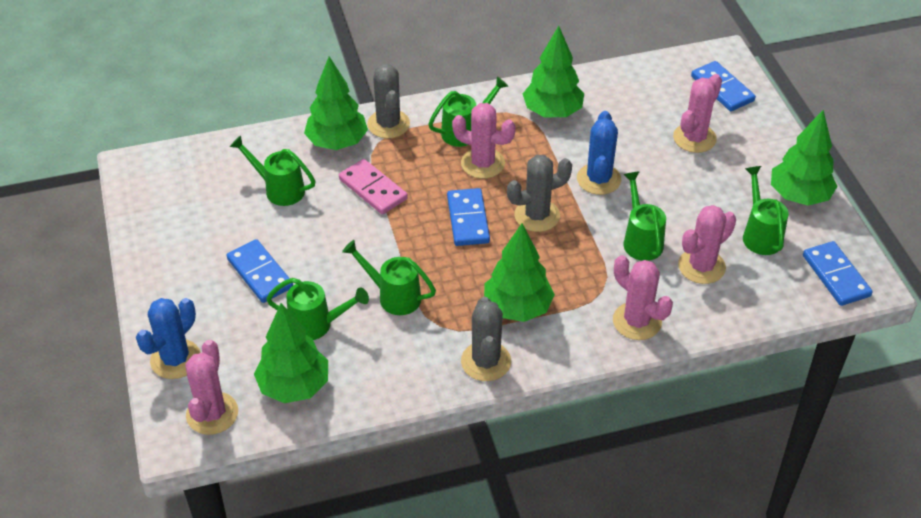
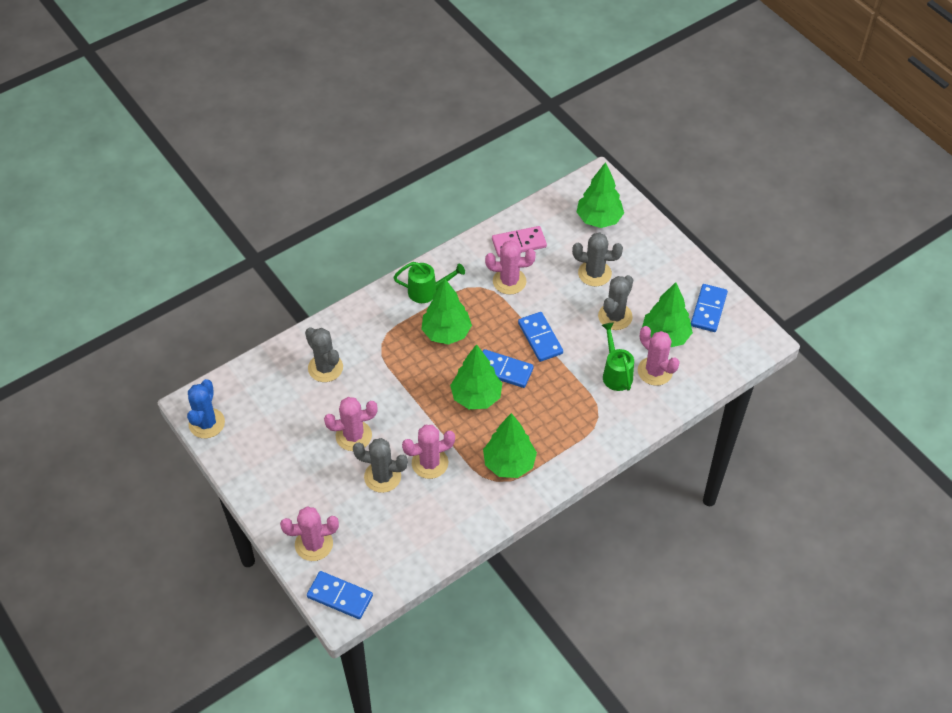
blue cactus: 2 -> 1
green watering can: 6 -> 2
grey cactus: 3 -> 4

